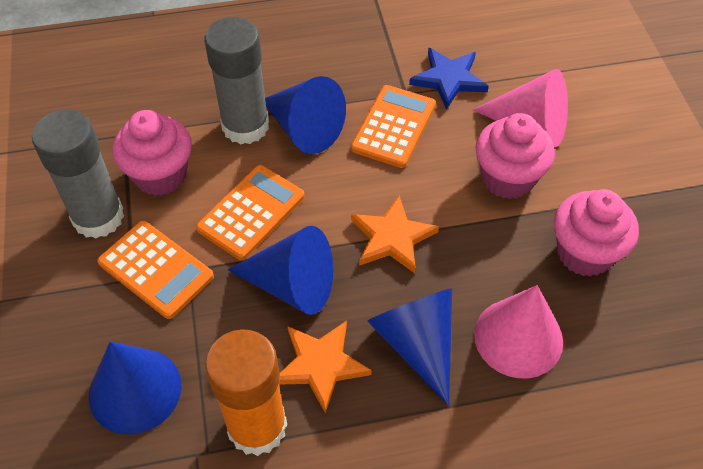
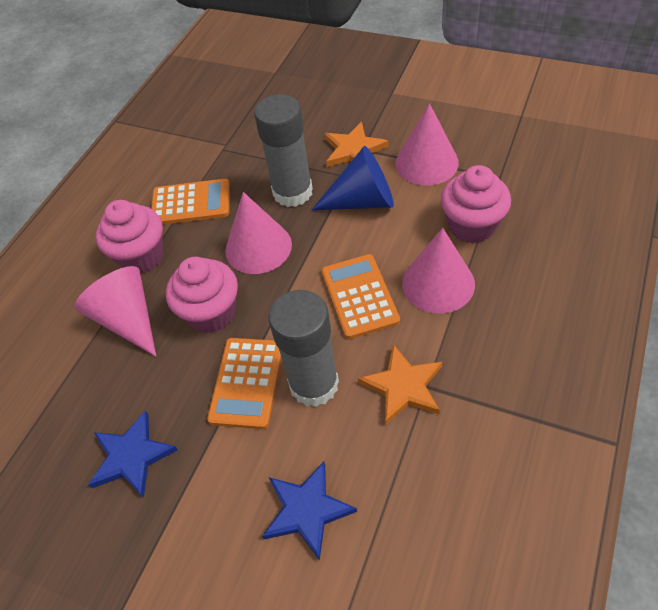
blue cone: 4 -> 1
blue star: 1 -> 2
orange glue stick: 1 -> 0
pink cone: 2 -> 4

